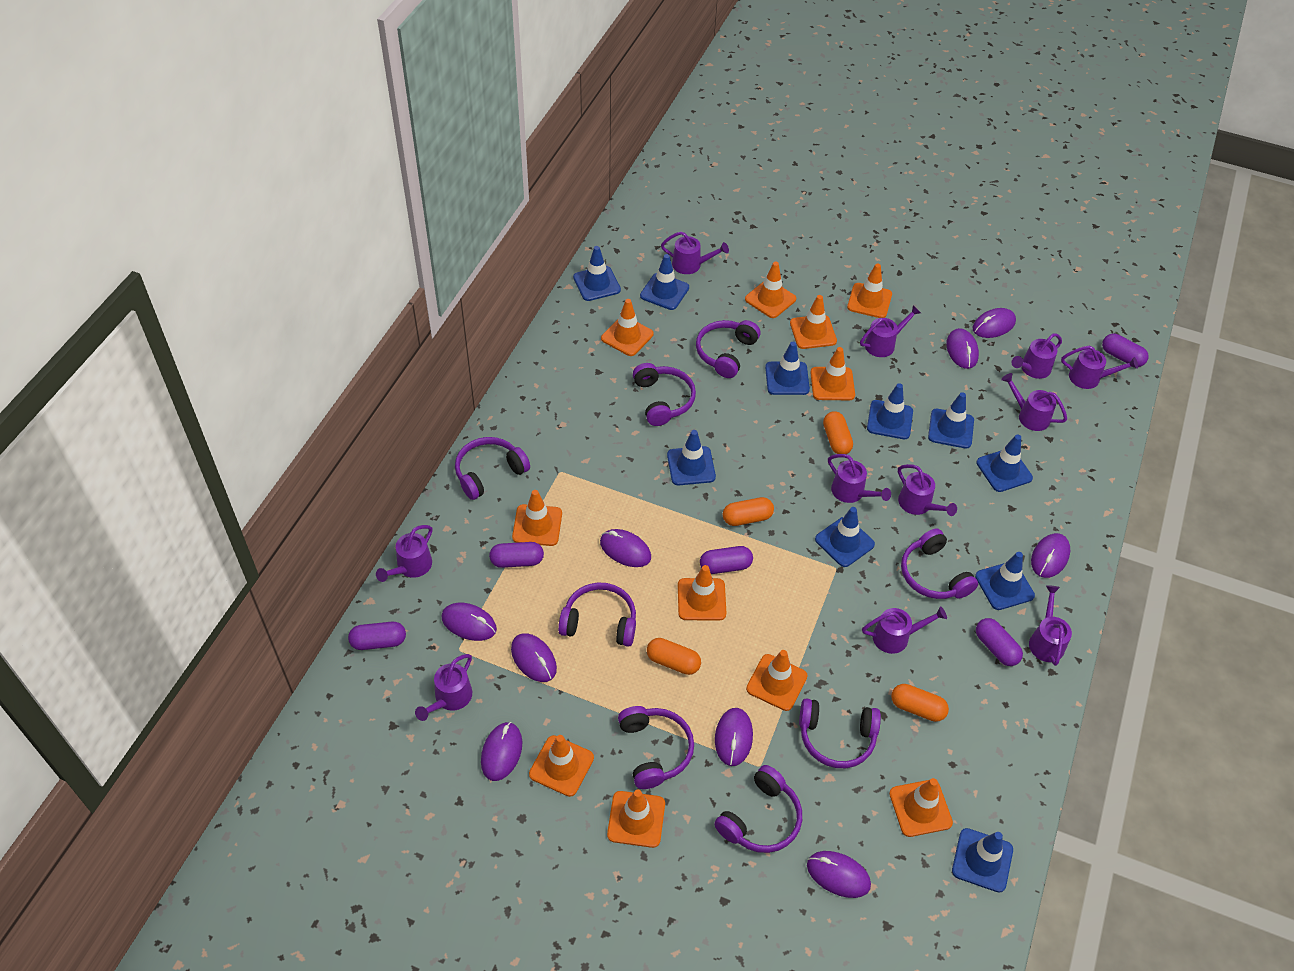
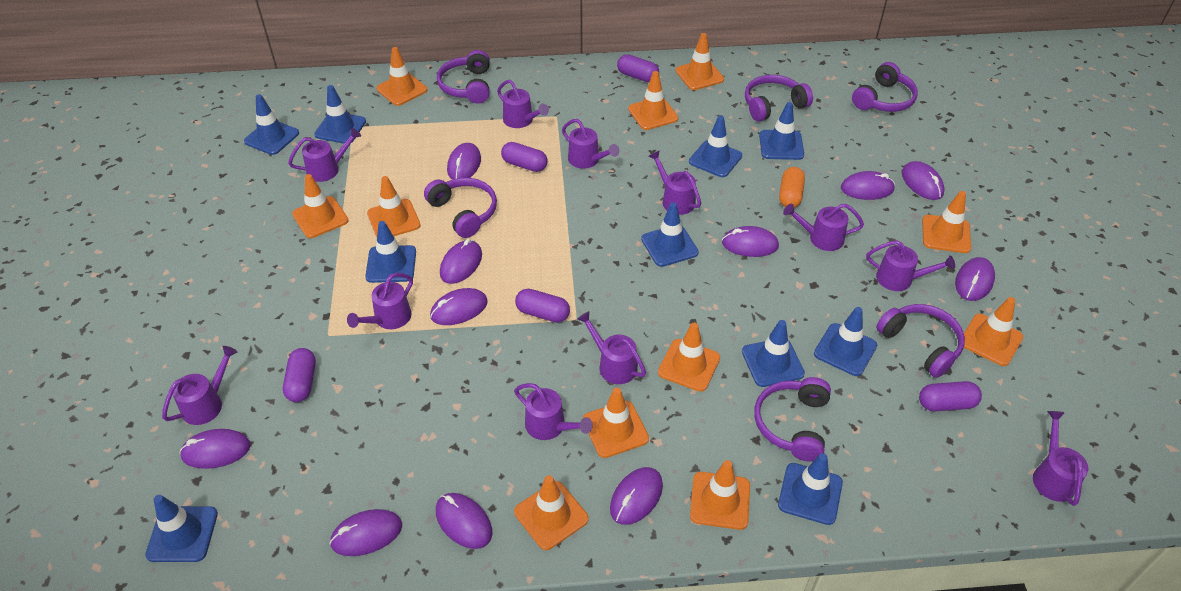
orange capsule: 4 -> 1
purple headphones: 8 -> 6
purple mouse: 9 -> 11

